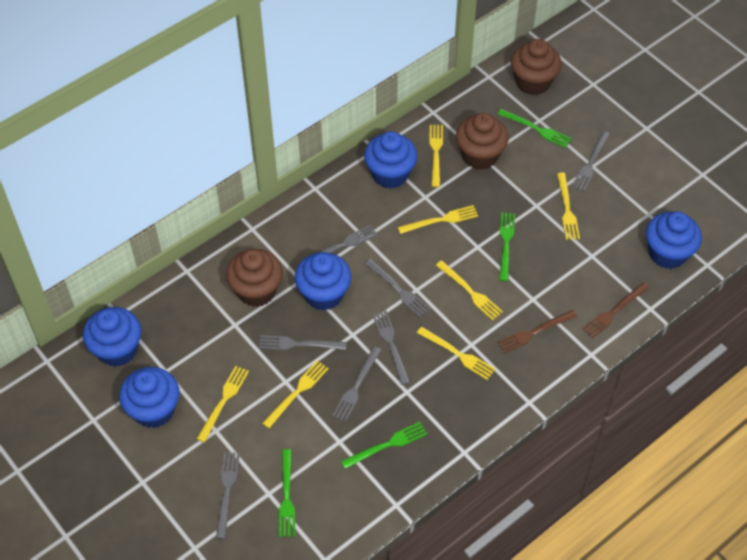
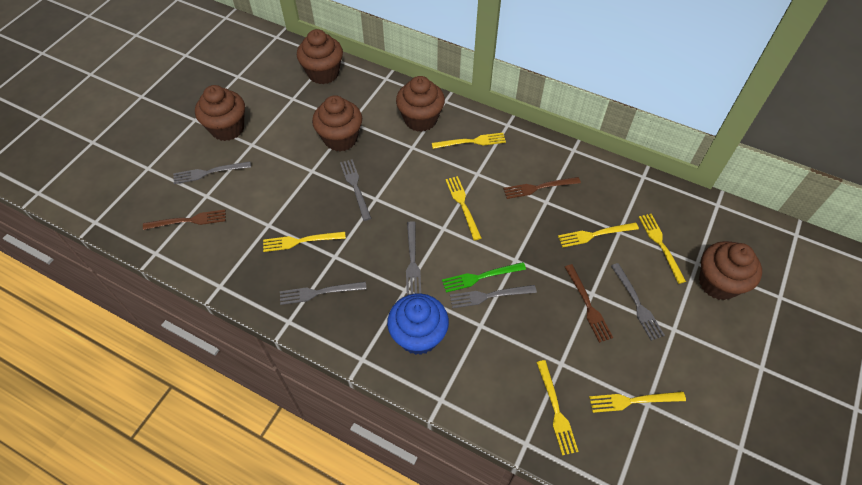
blue cupcake: 5 -> 1
brown cupcake: 3 -> 5
brown fork: 2 -> 3
green fork: 4 -> 1
grey fork: 7 -> 6

